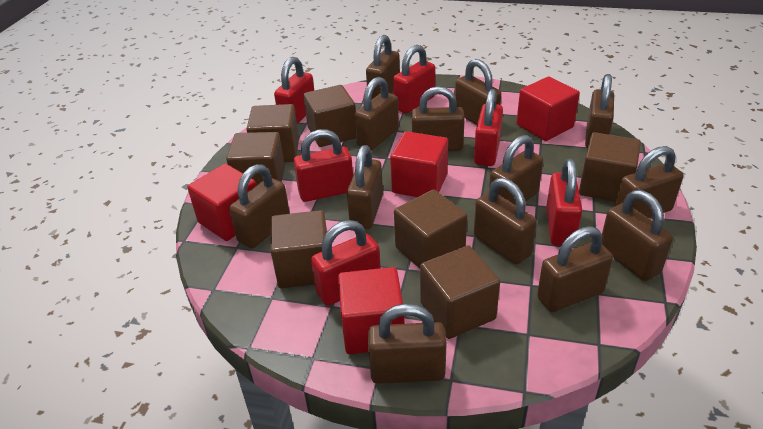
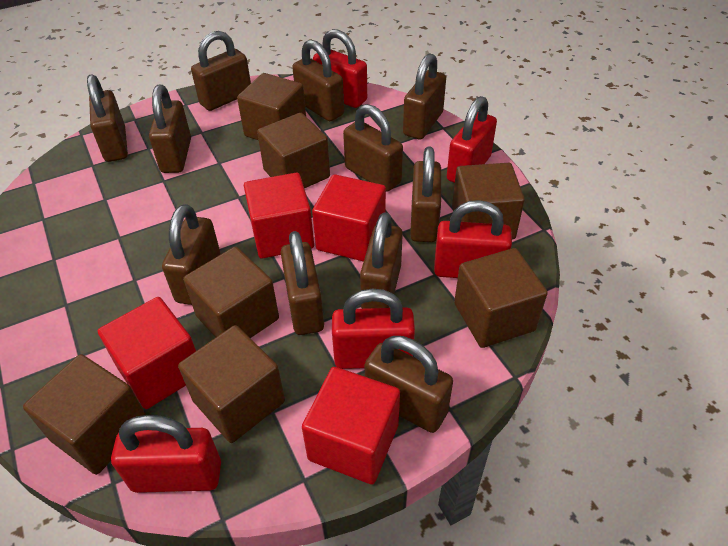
brown padlock: 13 -> 11
red padlock: 6 -> 5

